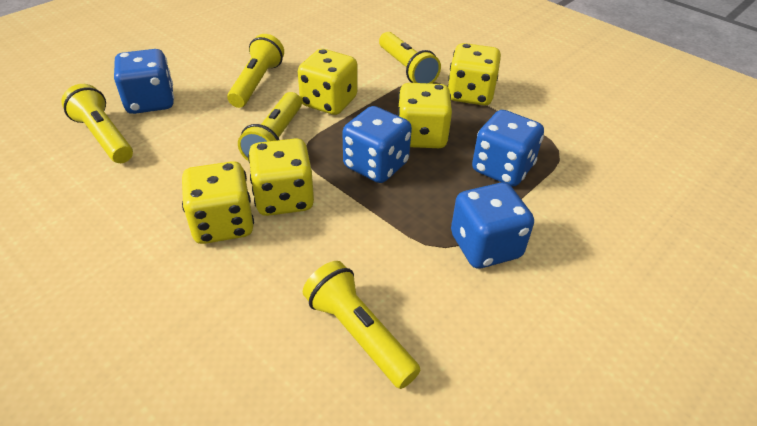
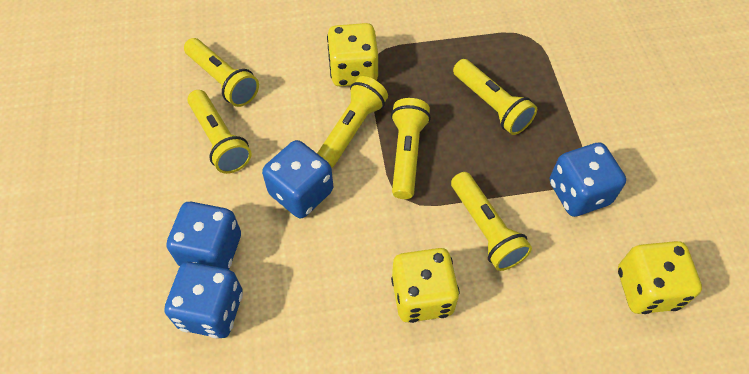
yellow dice: 5 -> 3
yellow flashlight: 5 -> 6

